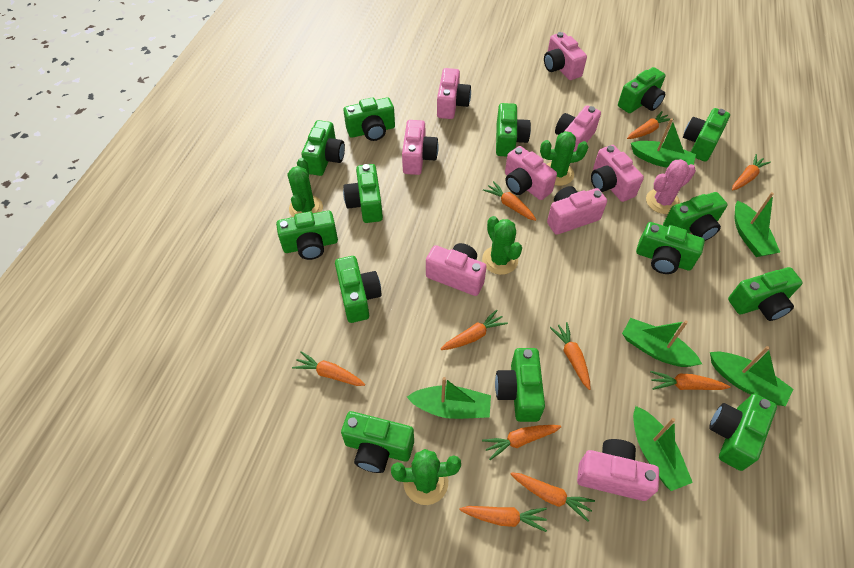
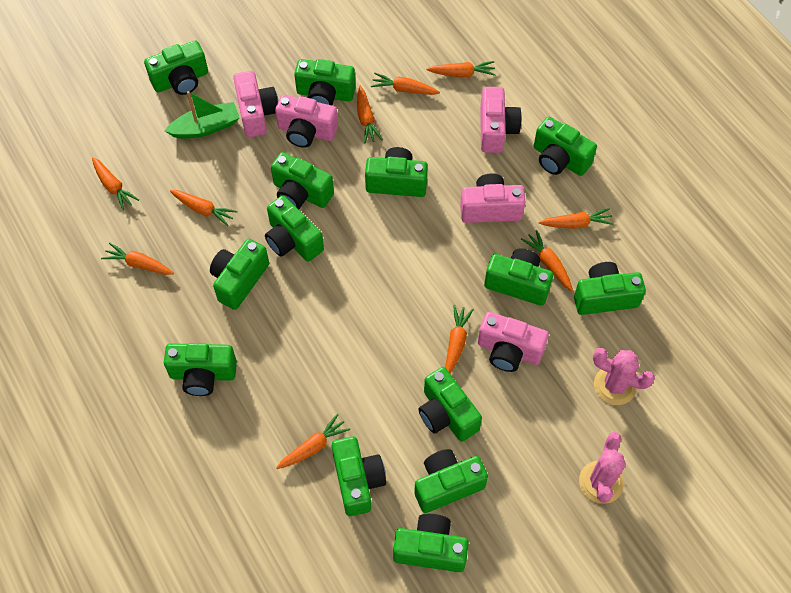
green boat: 6 -> 1
green cactus: 4 -> 0
pink cactus: 1 -> 2
pink camera: 9 -> 5

